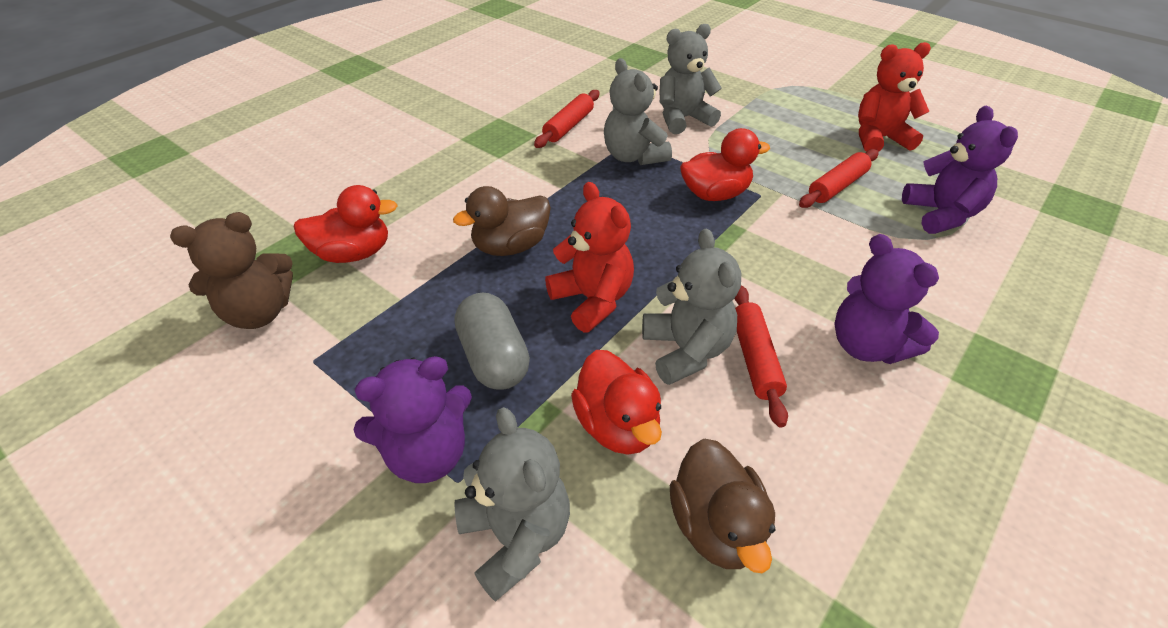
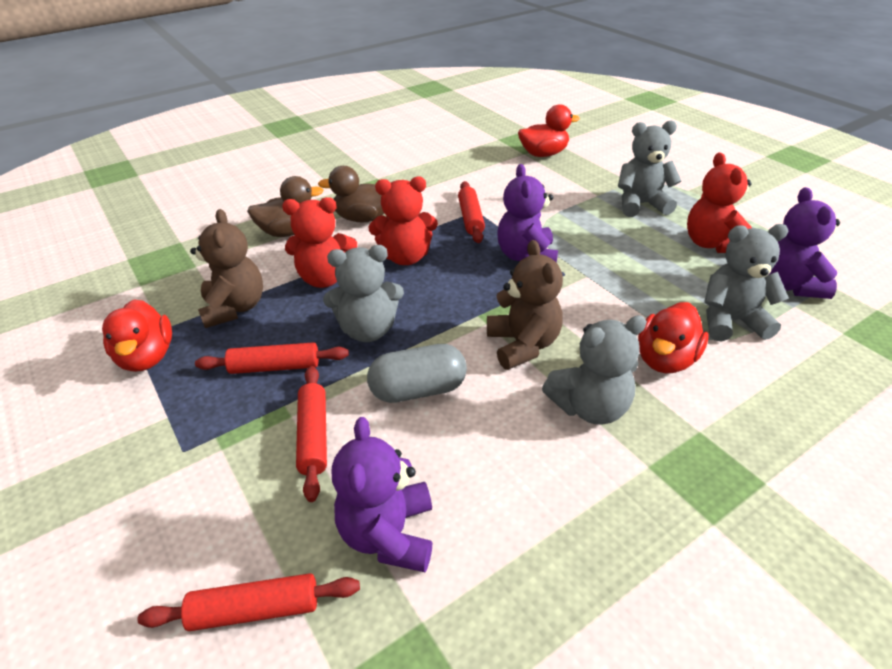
brown teddy bear: 1 -> 2
red rolling pin: 3 -> 4
red teddy bear: 2 -> 3

